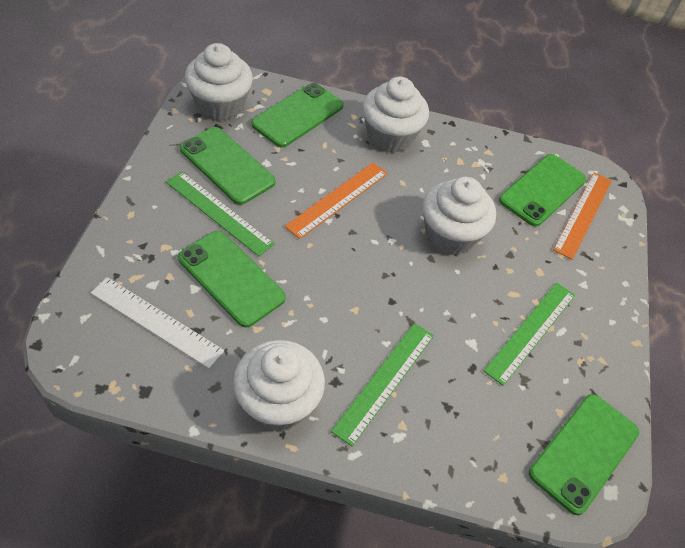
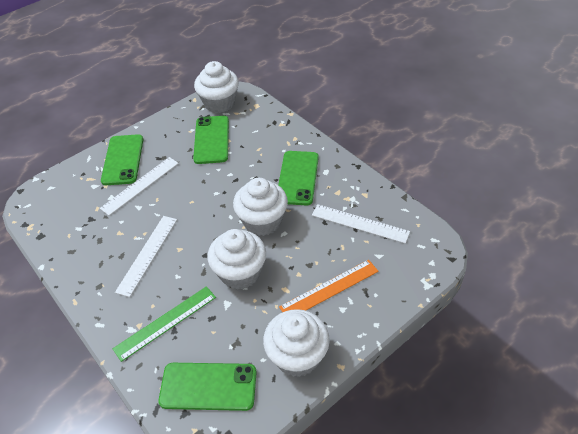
green phone: 5 -> 4
green ruler: 3 -> 1
orange ruler: 2 -> 1
white ruler: 1 -> 3

